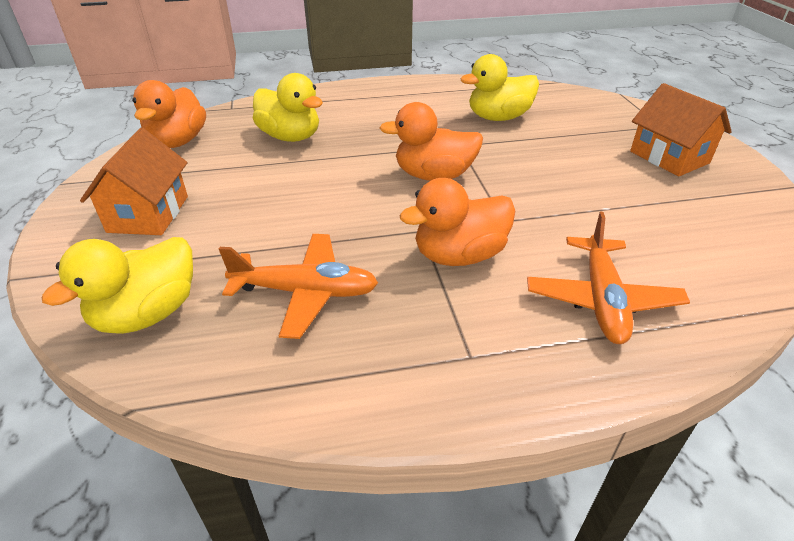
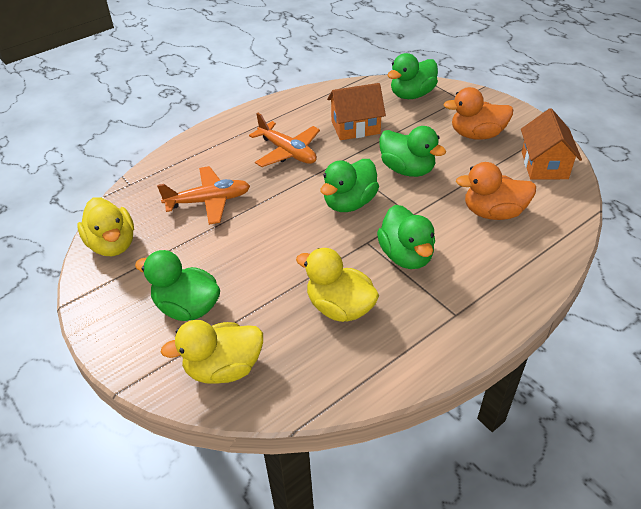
green duck: 0 -> 5
orange duck: 3 -> 2

